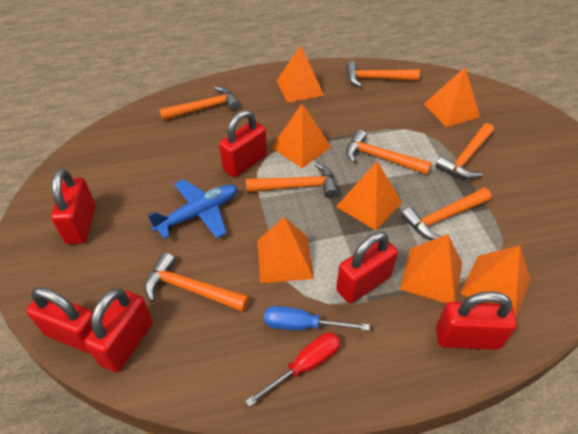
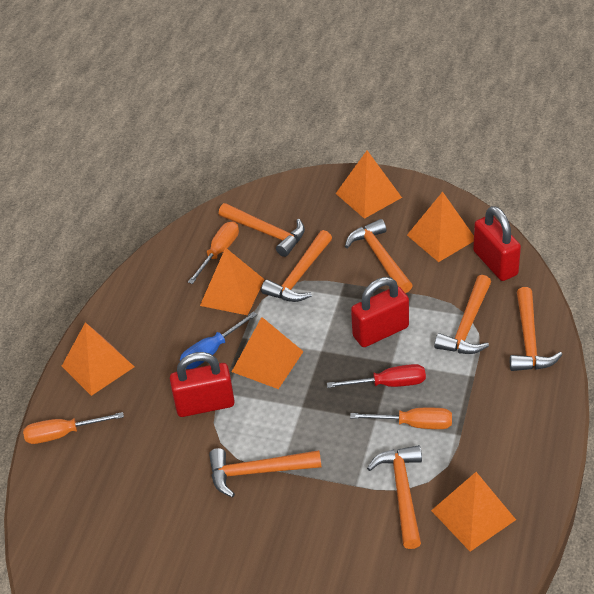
blue plane: 1 -> 0
orange pyramid: 7 -> 6
orange screwdriver: 0 -> 3
red padlock: 6 -> 3

